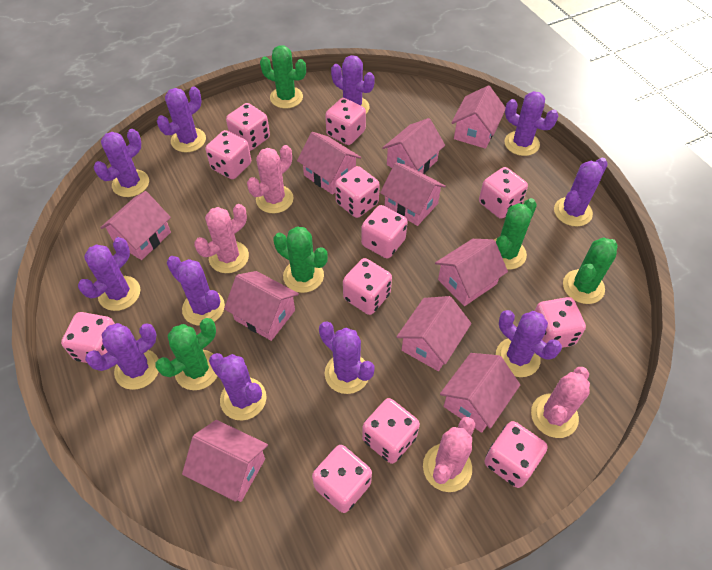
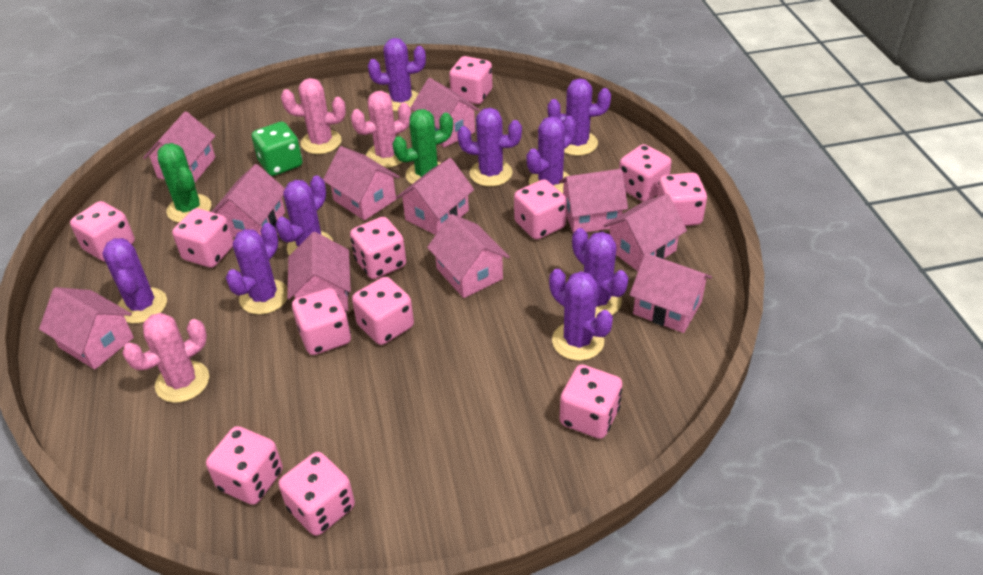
green cactus: 5 -> 2
green dice: 0 -> 1
pink cactus: 4 -> 3
pink house: 10 -> 11
purple cactus: 11 -> 9

